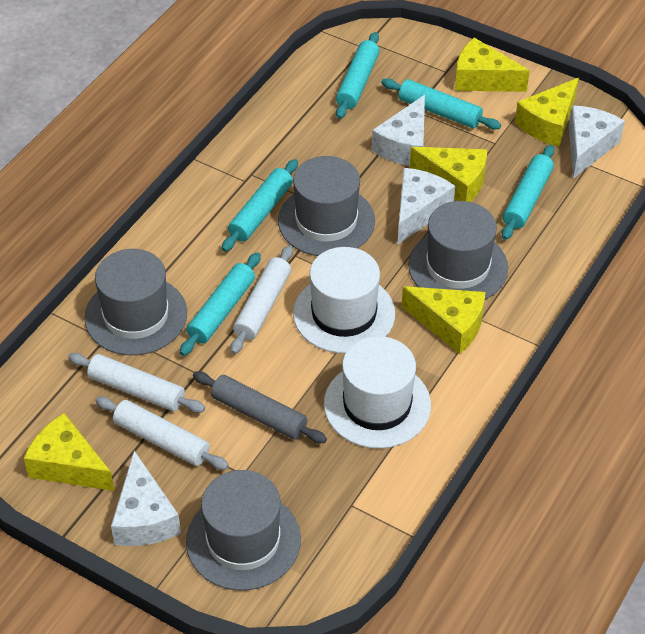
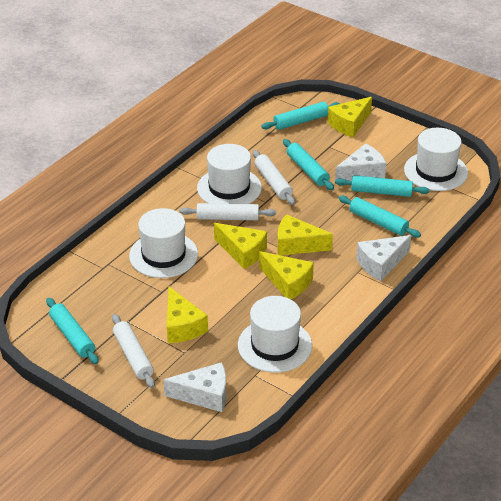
grey hat: 4 -> 0
grey rolling pin: 1 -> 0
white cheese: 4 -> 3
white hat: 2 -> 4

